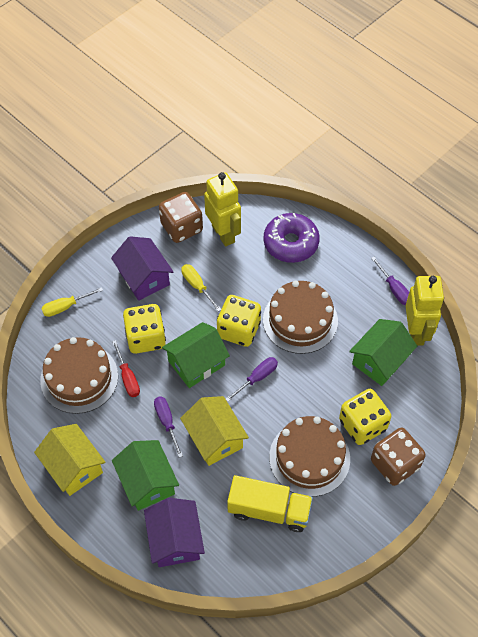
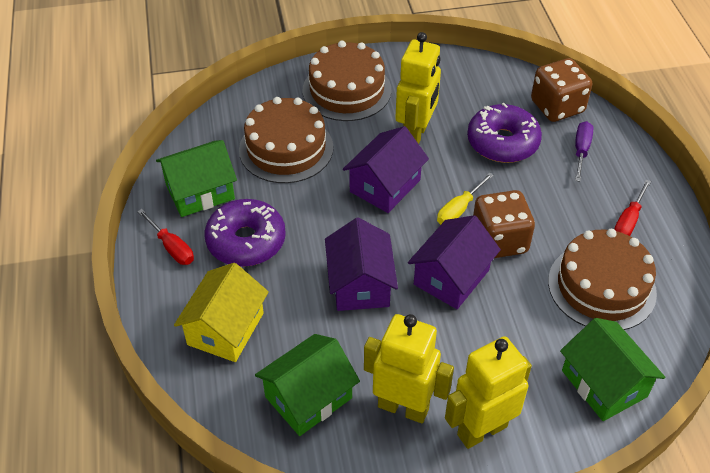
purple donut: 1 -> 2
purple house: 2 -> 3
purple screwdriver: 3 -> 1
red screwdriver: 1 -> 2
yellow dice: 3 -> 0
yellow house: 2 -> 1
yellow robot: 2 -> 3
yellow screwdriver: 2 -> 1
yellow truck: 1 -> 0

